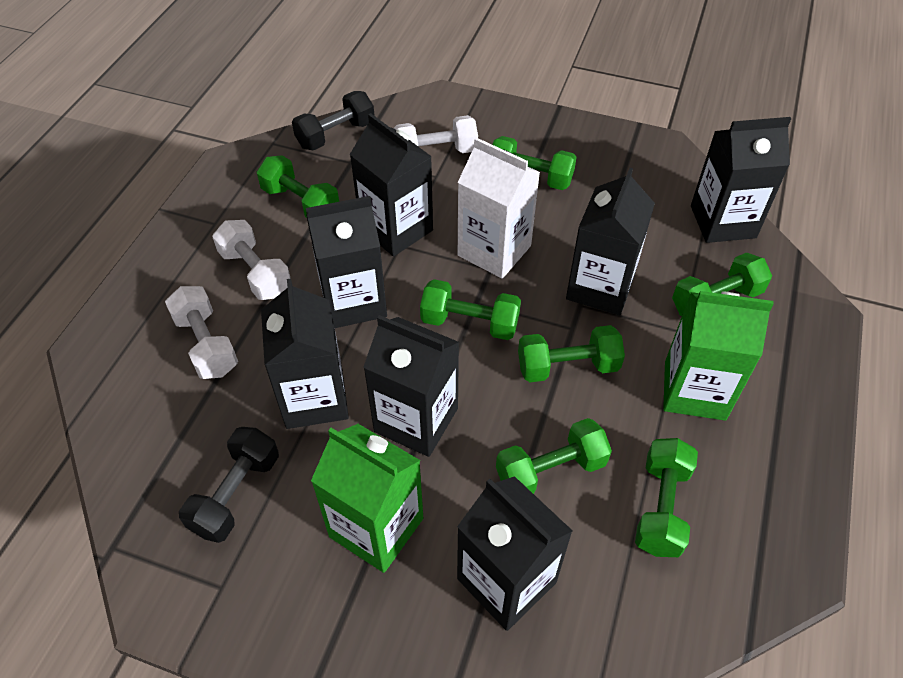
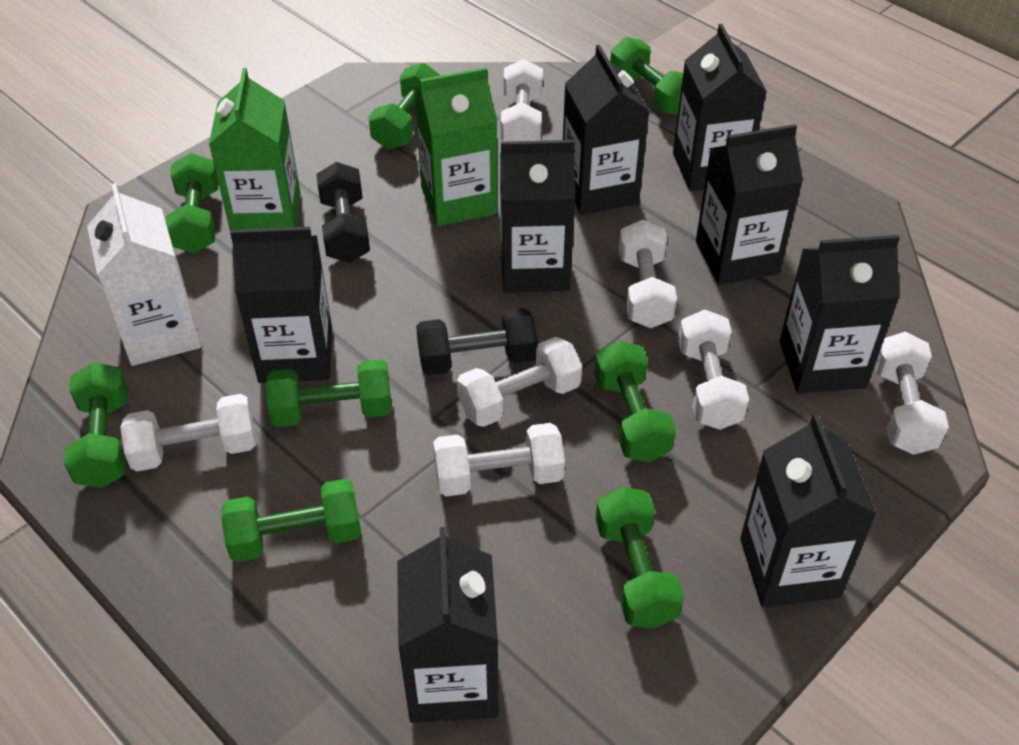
black carton: 7 -> 8
green dumbbell: 7 -> 8
white dumbbell: 3 -> 7

